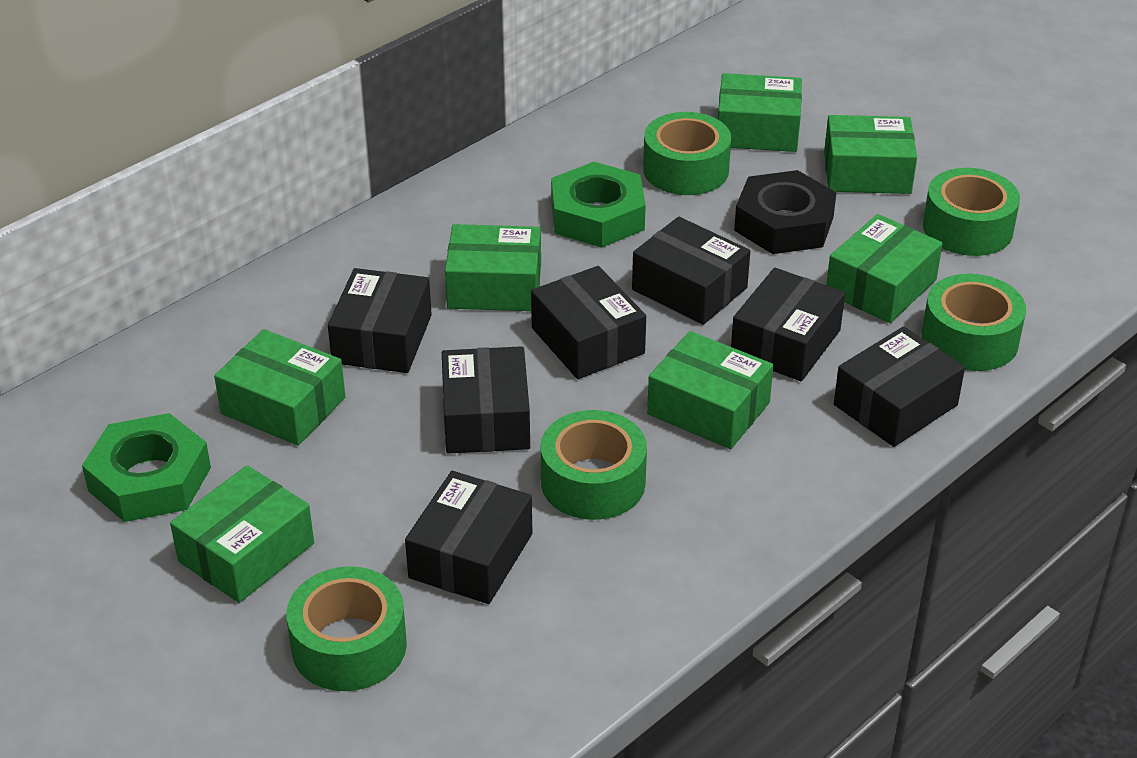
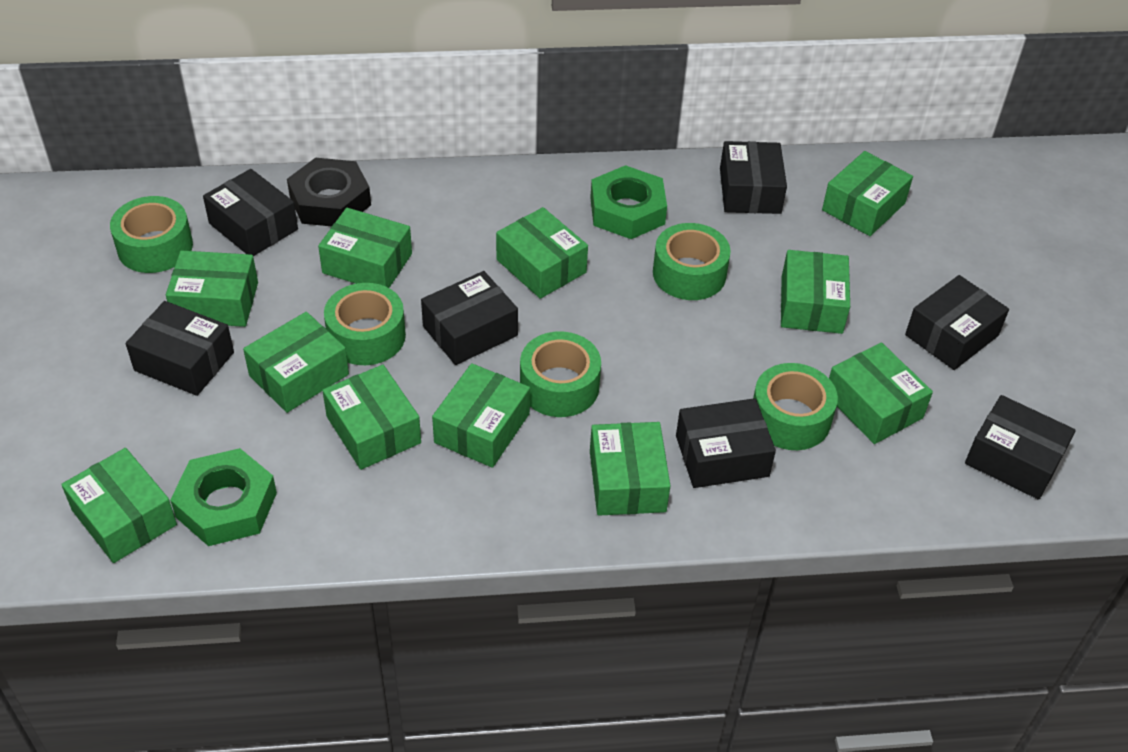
green box: 7 -> 11

